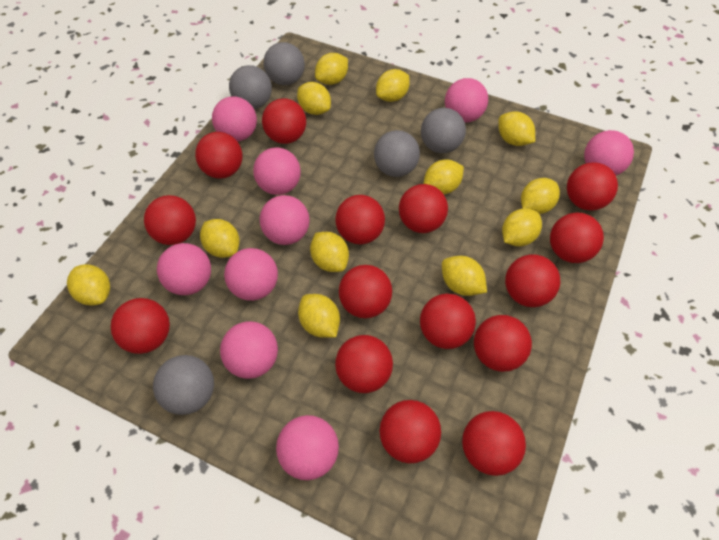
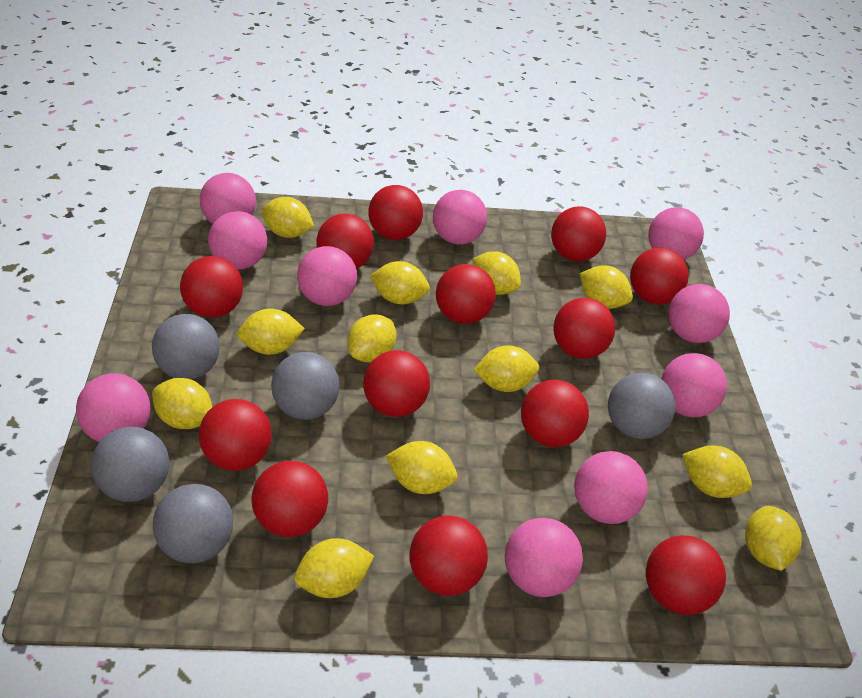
pink ball: 9 -> 10
red ball: 15 -> 13

